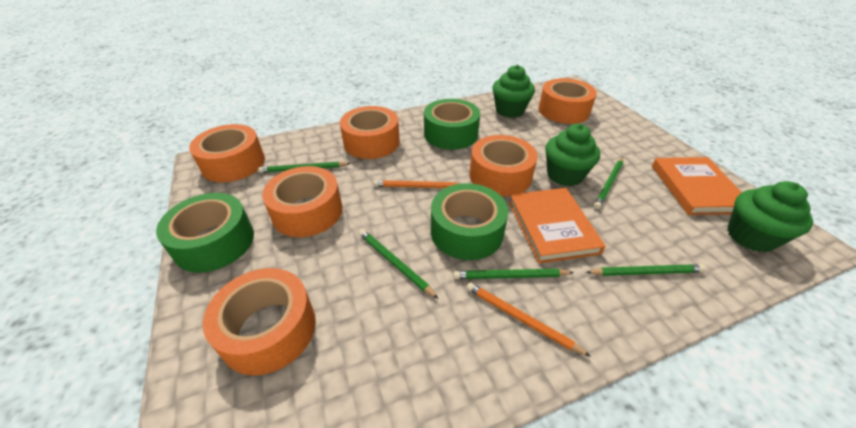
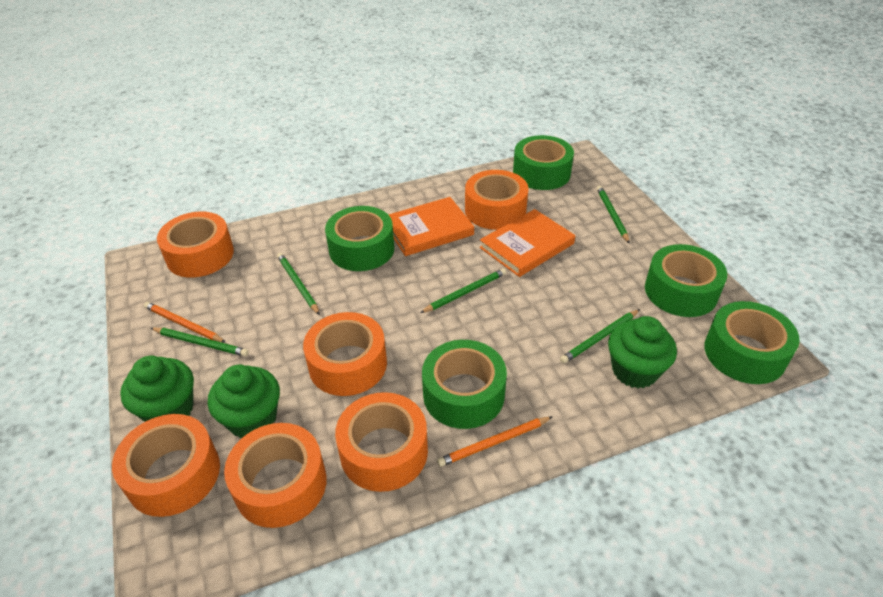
green tape: 3 -> 5

